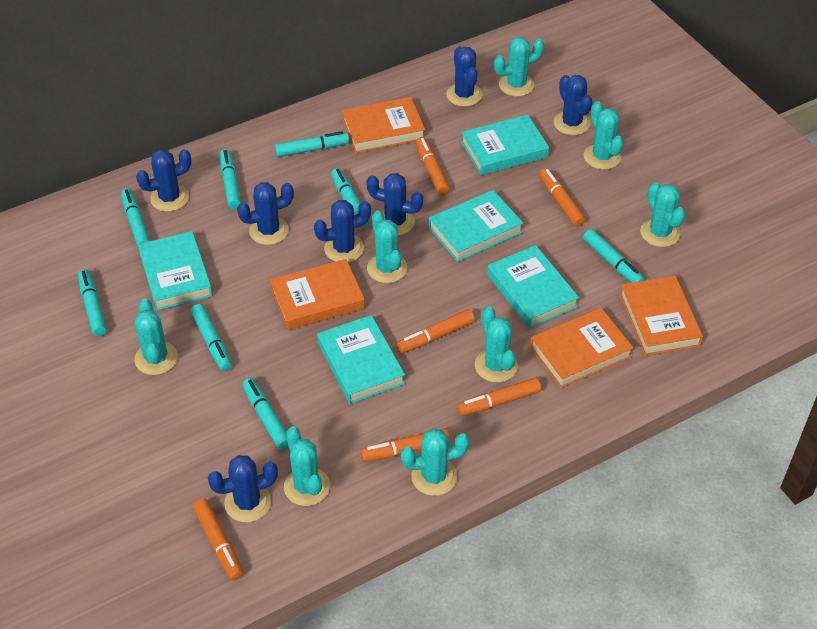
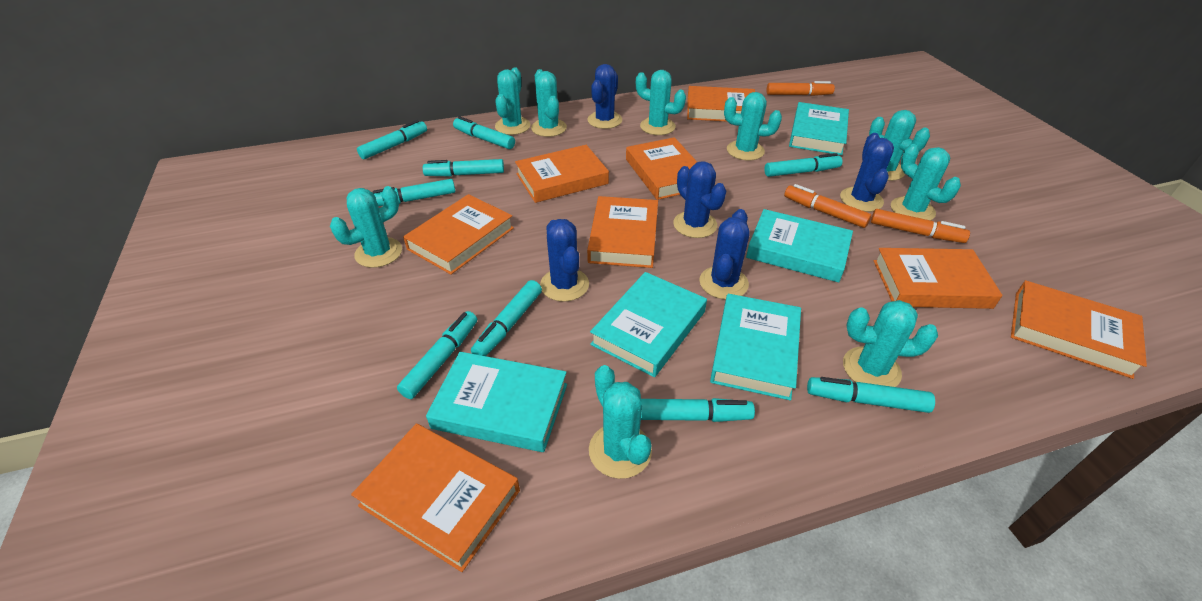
blue cactus: 7 -> 5
orange book: 4 -> 8
orange marker: 6 -> 3
turquoise cactus: 8 -> 9
turquoise marker: 8 -> 9

